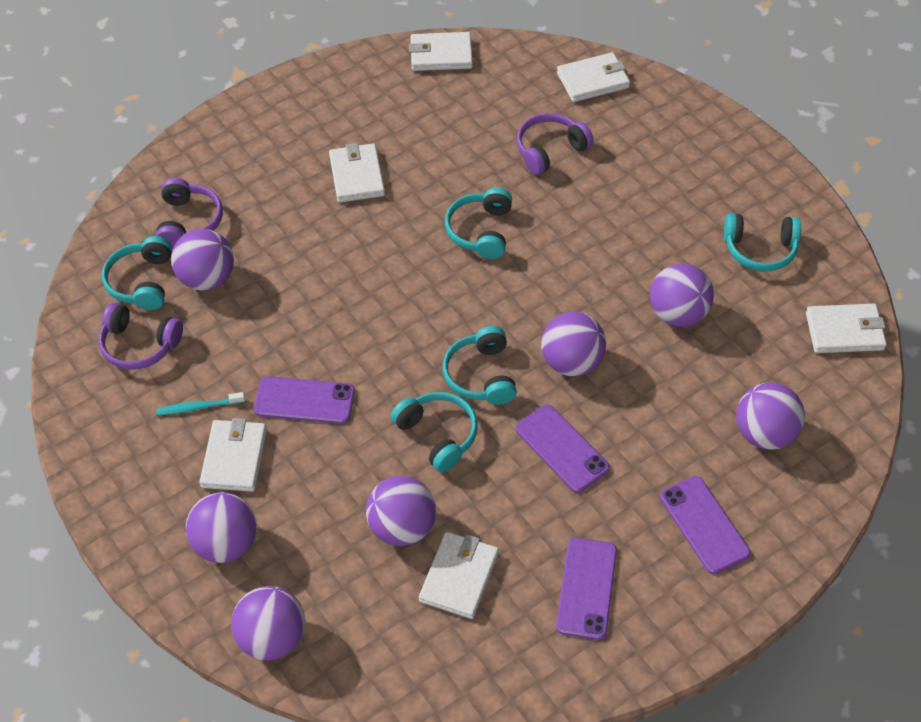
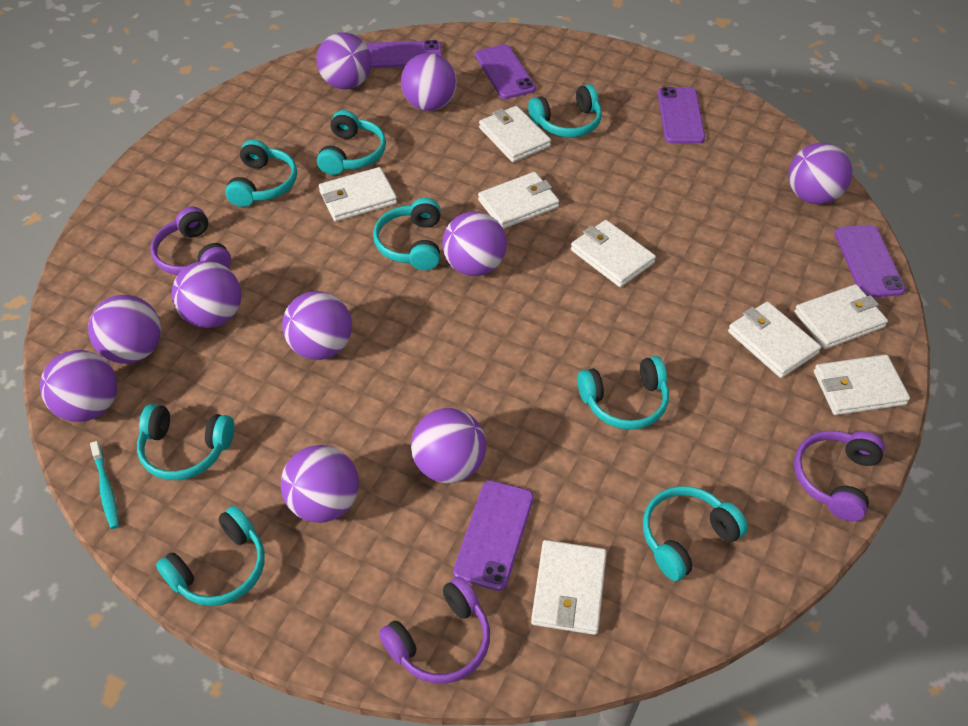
purple ball: 7 -> 10
purple phone: 4 -> 5
turquoise headphones: 5 -> 8
white wallet: 6 -> 8

